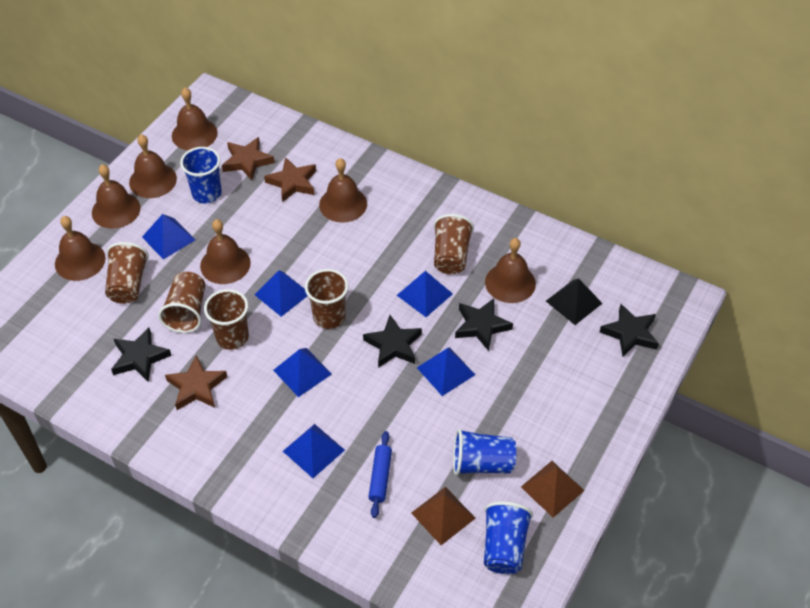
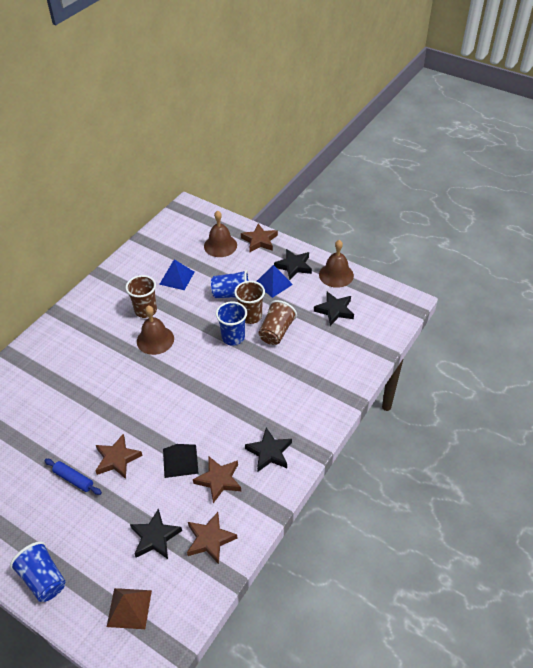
blue pyramid: 6 -> 2
brown bell: 7 -> 3
brown cup: 5 -> 3
brown pyramid: 2 -> 1
brown star: 3 -> 4

